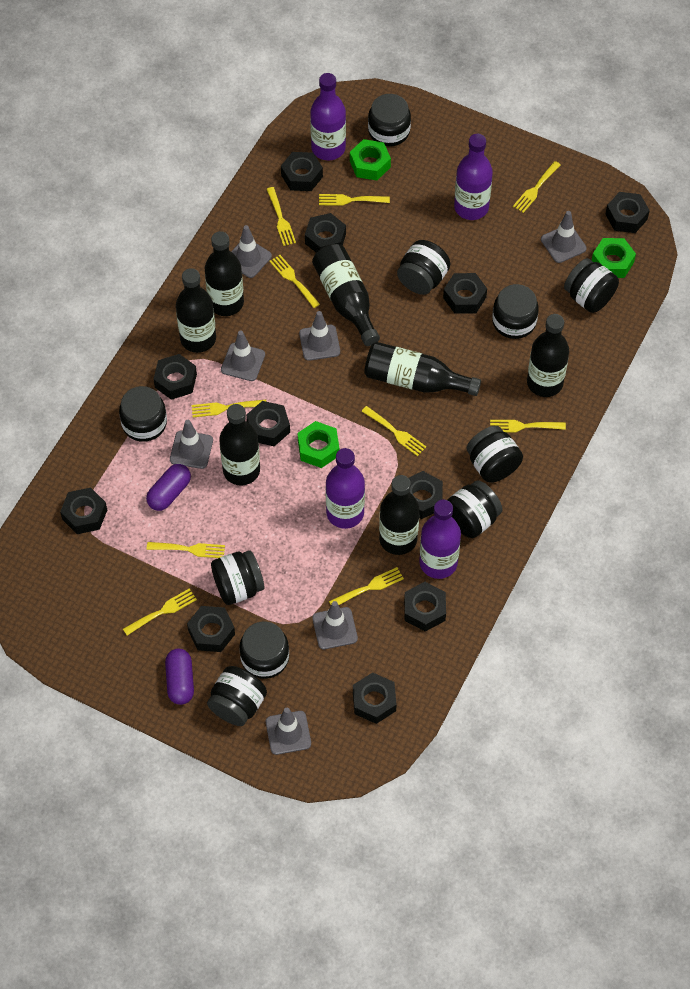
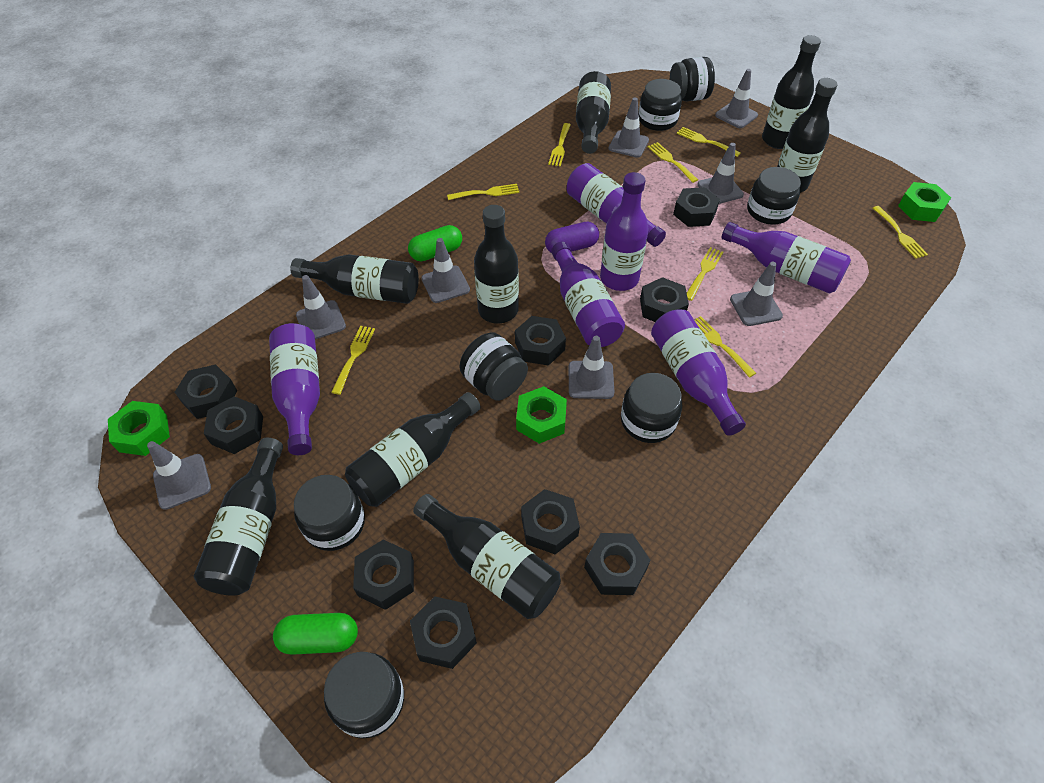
black bottle: 7 -> 8
black jar: 10 -> 7
black nut: 11 -> 9
green capsule: 0 -> 2
grey traffic cone: 7 -> 8
purple bottle: 4 -> 6
purple capsule: 2 -> 1
yellow fork: 10 -> 8

